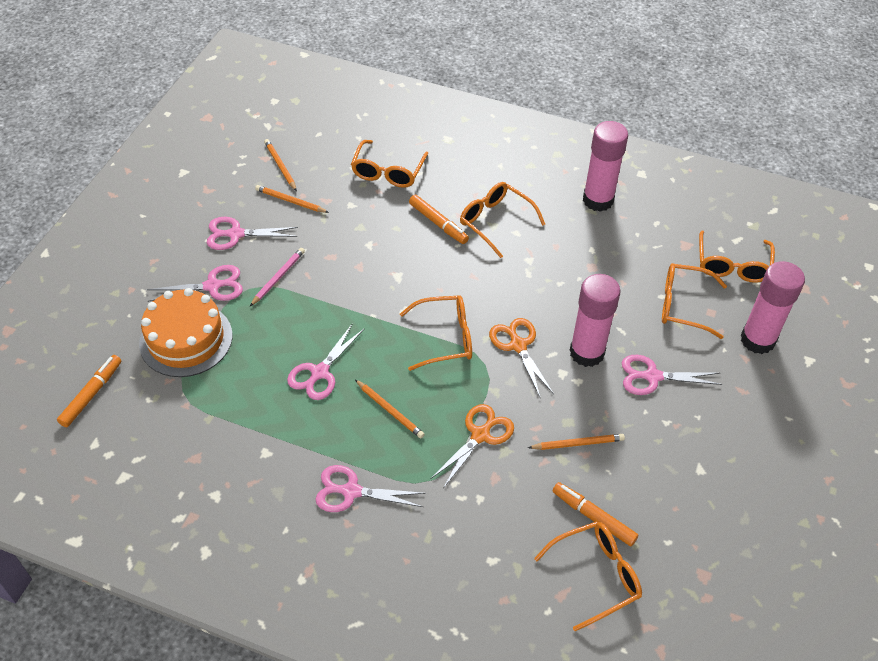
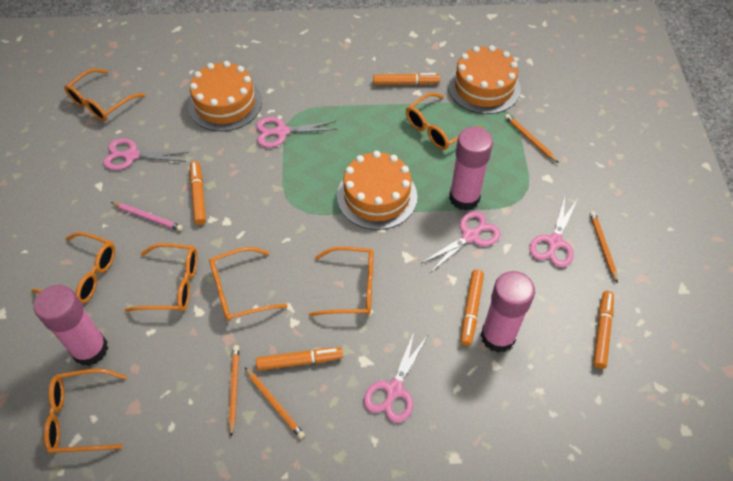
orange cake: 1 -> 3
orange glasses: 6 -> 7
orange marker: 3 -> 5
orange scissors: 2 -> 0

